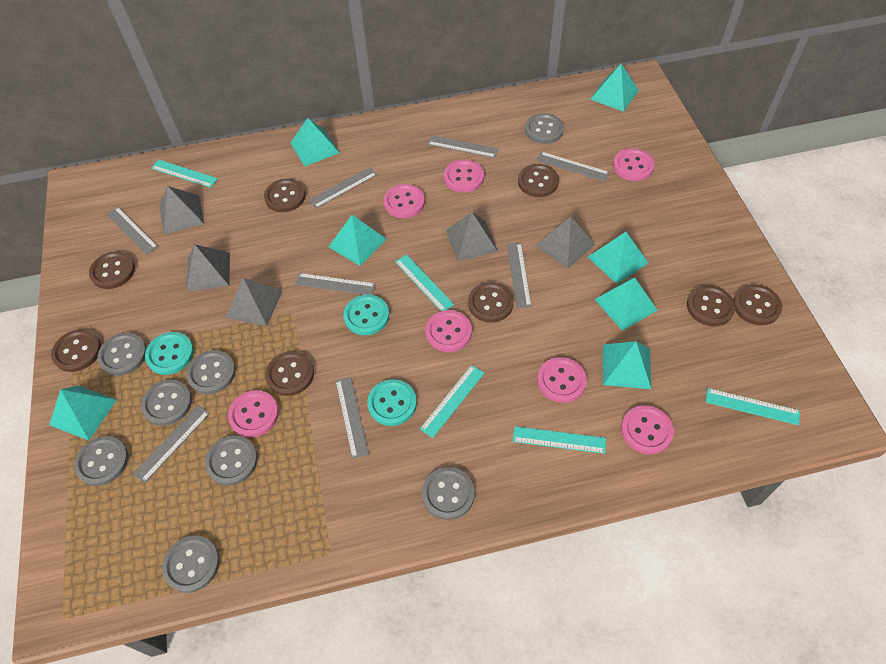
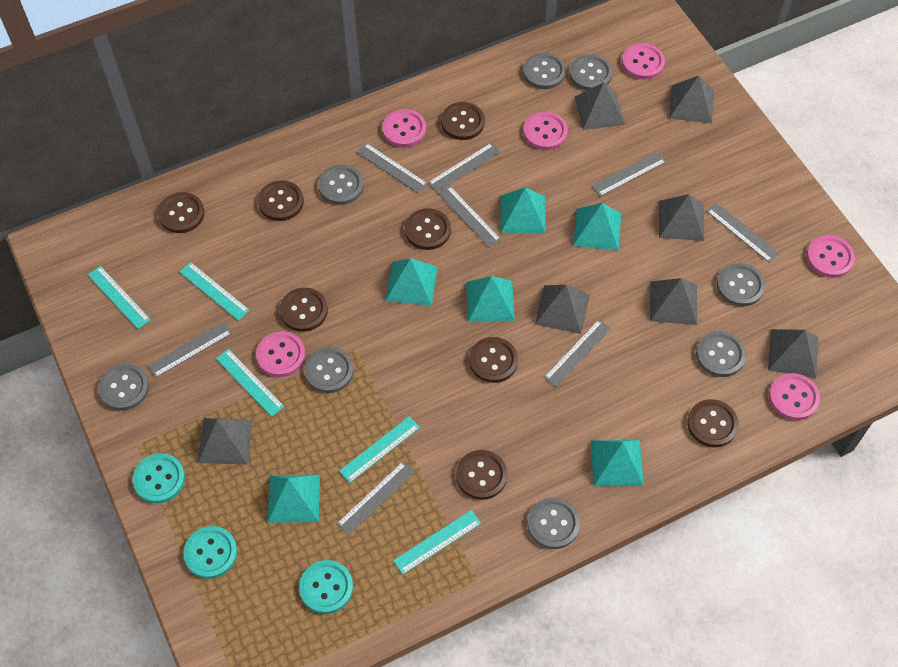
grey pyramid: 5 -> 7
pink button: 7 -> 6
turquoise pyramid: 7 -> 6

